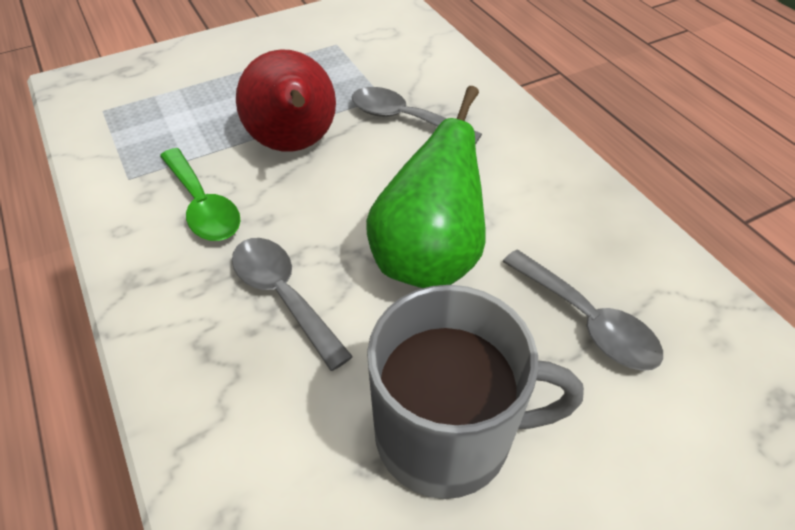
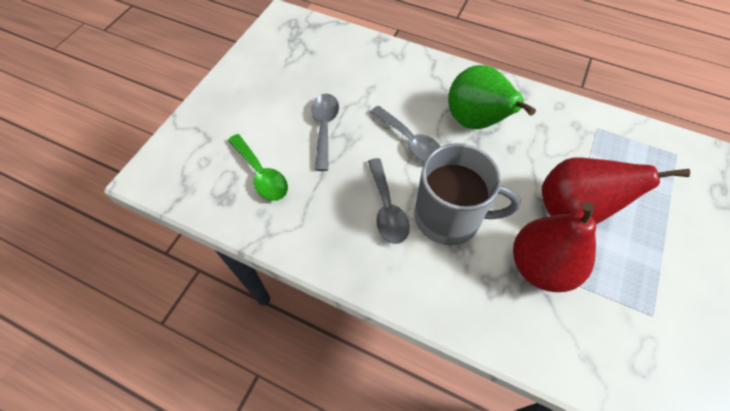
red pear: 1 -> 2

